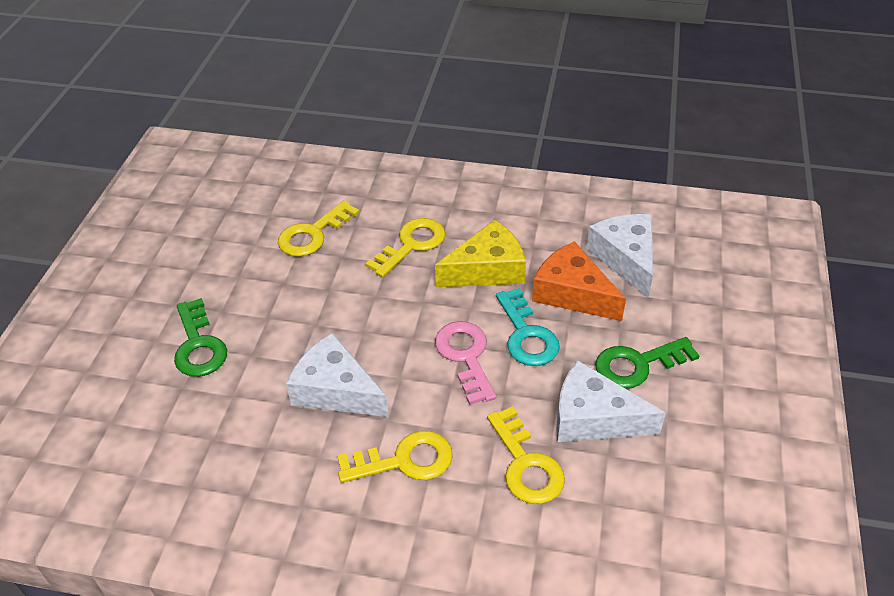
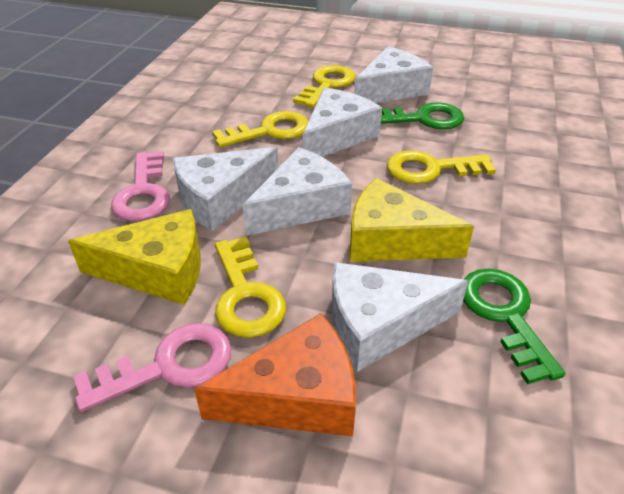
pink key: 1 -> 2
turquoise key: 1 -> 0
white cheese: 3 -> 5
yellow cheese: 1 -> 2

